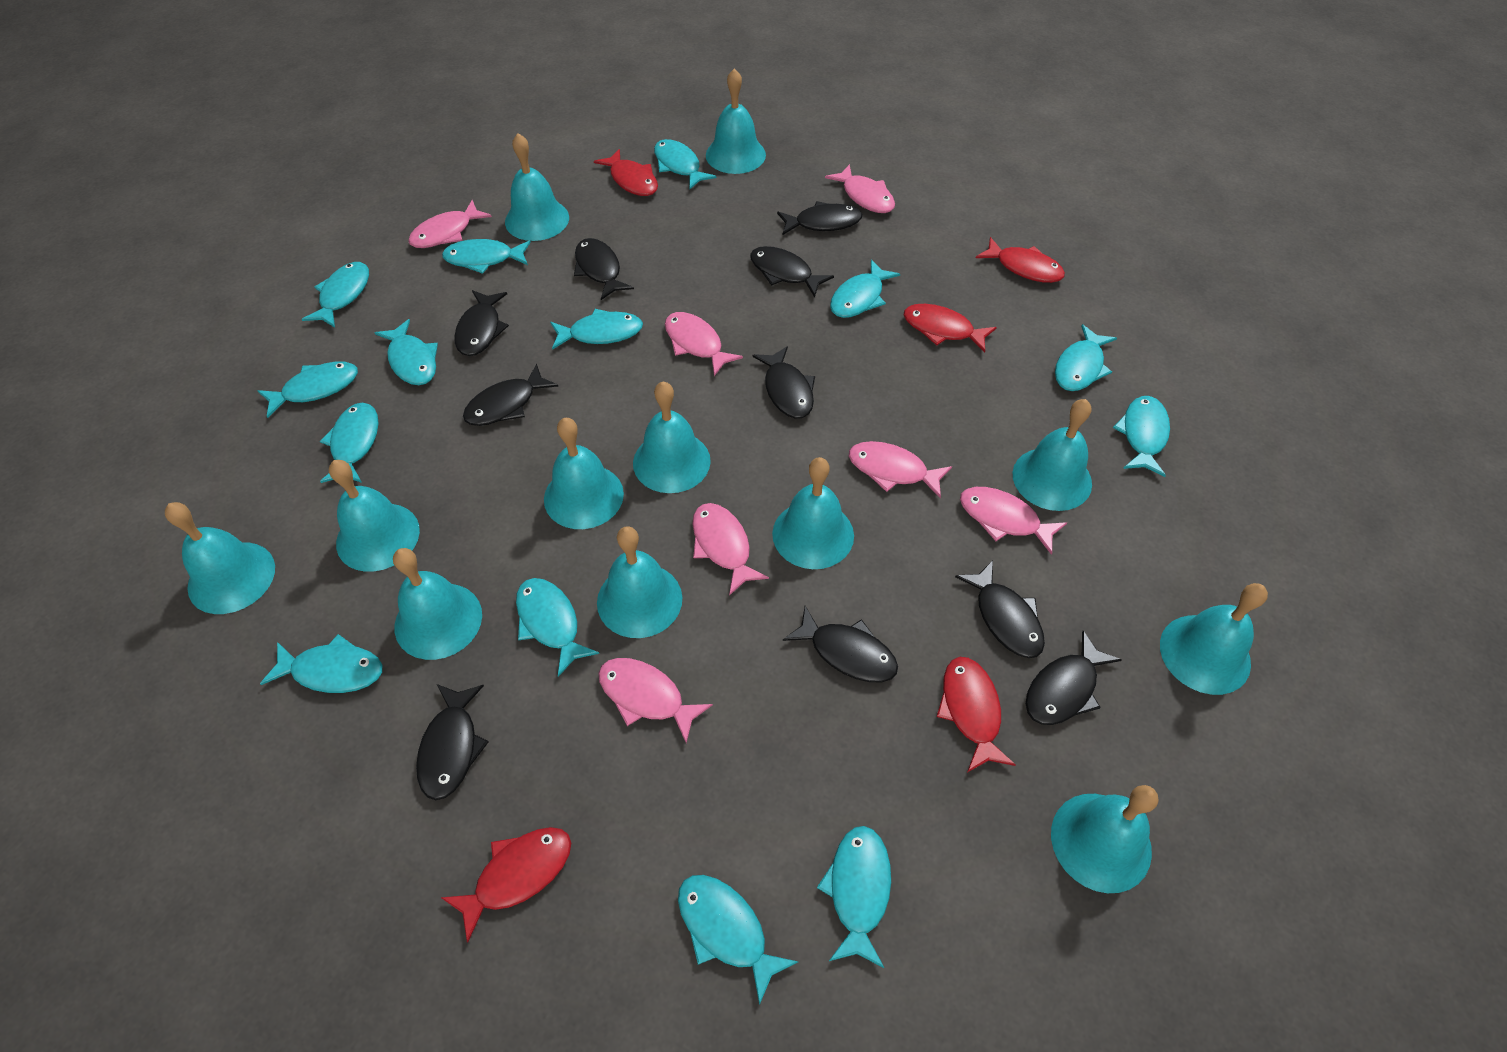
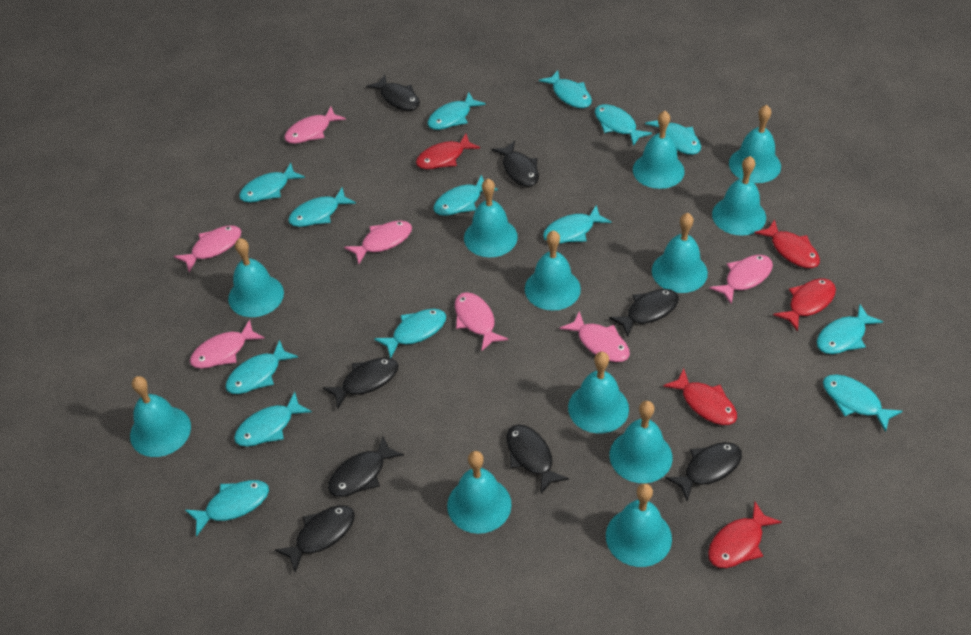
black fish: 10 -> 8

